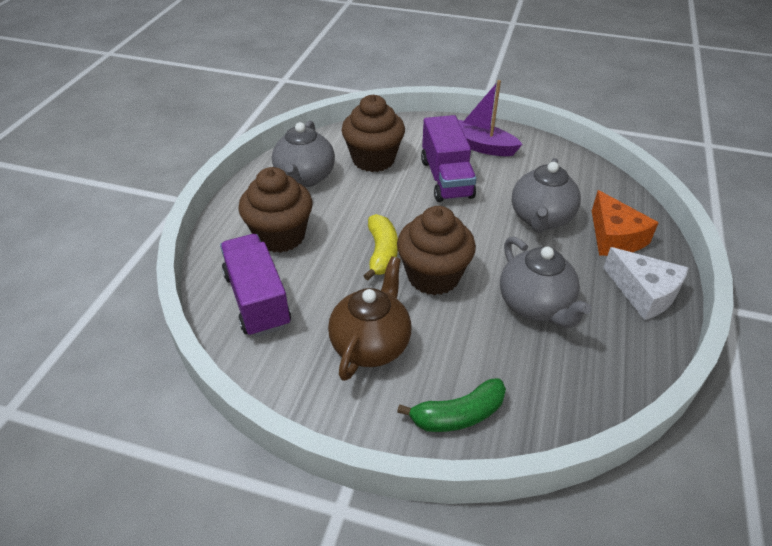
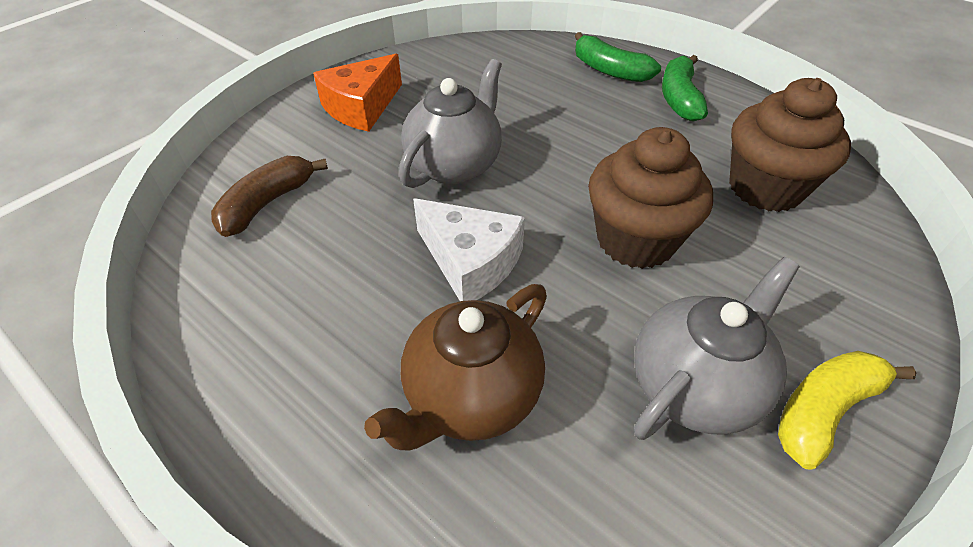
brown banana: 0 -> 1
brown cupcake: 3 -> 2
green banana: 1 -> 2
grey teapot: 3 -> 2
purple boat: 1 -> 0
purple truck: 2 -> 0

